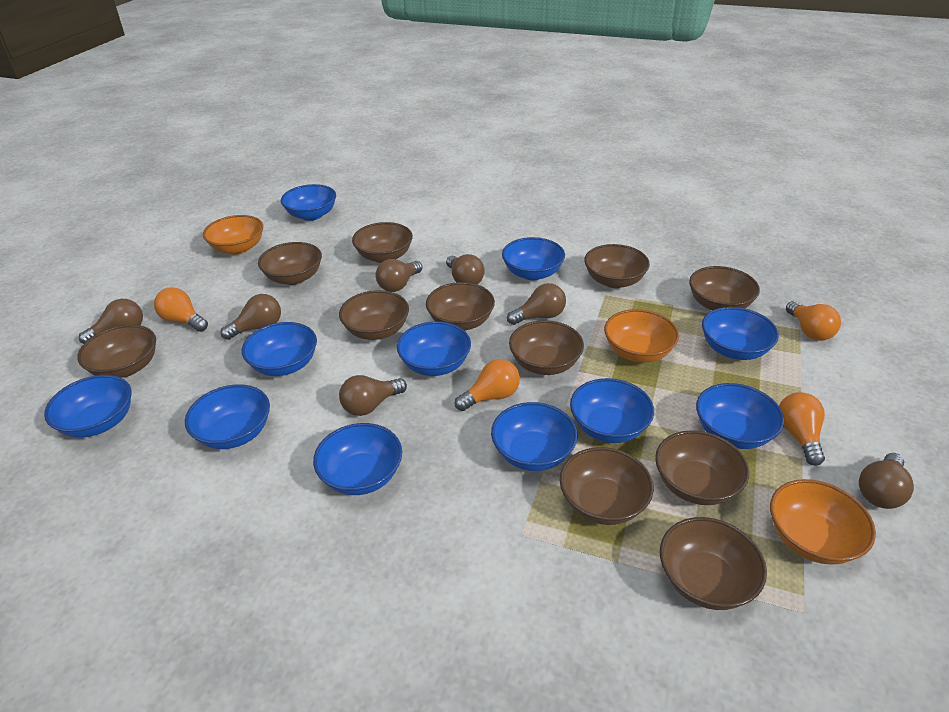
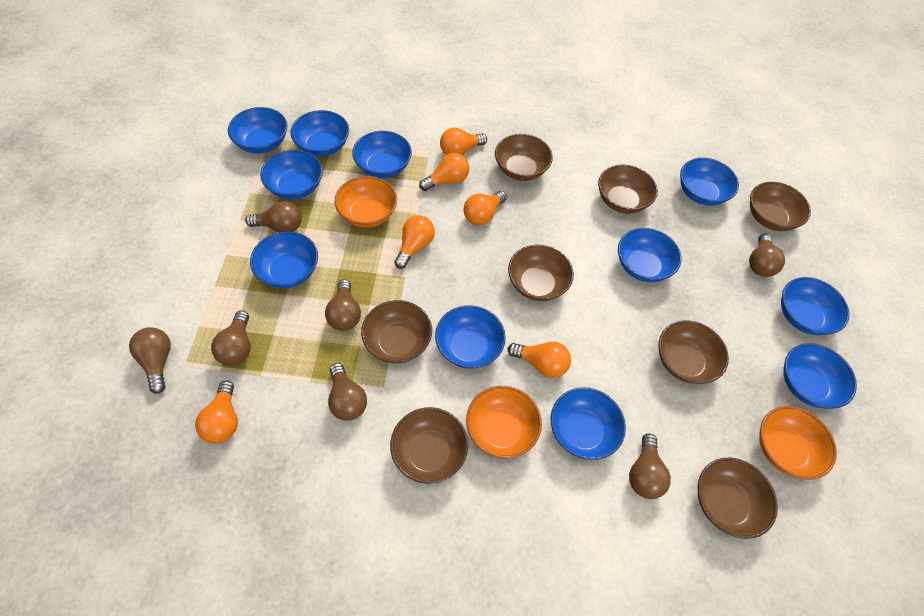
brown bowl: 11 -> 8
orange light bulb: 4 -> 6

